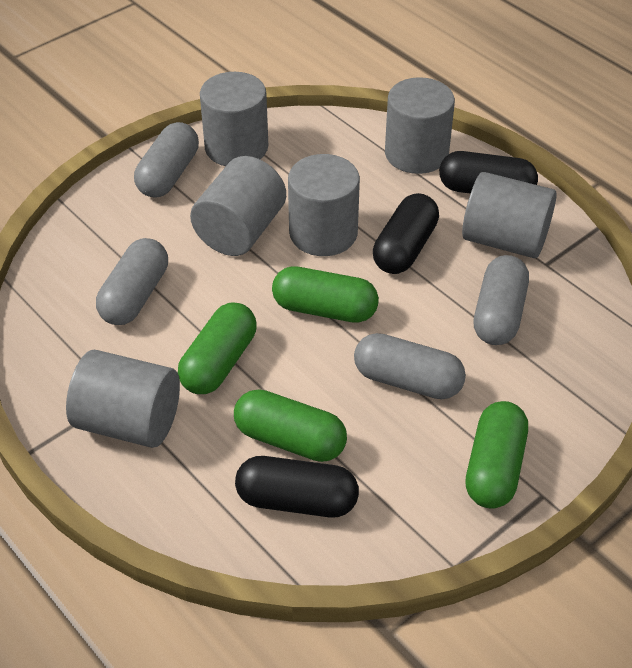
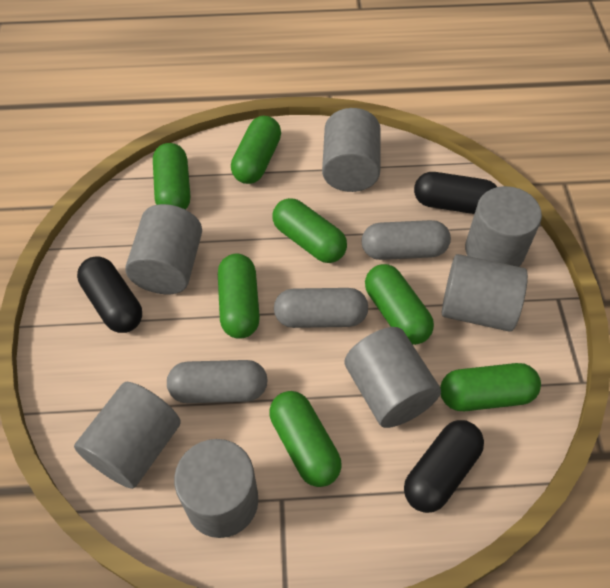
green capsule: 4 -> 7
grey capsule: 4 -> 3
grey cylinder: 6 -> 7

